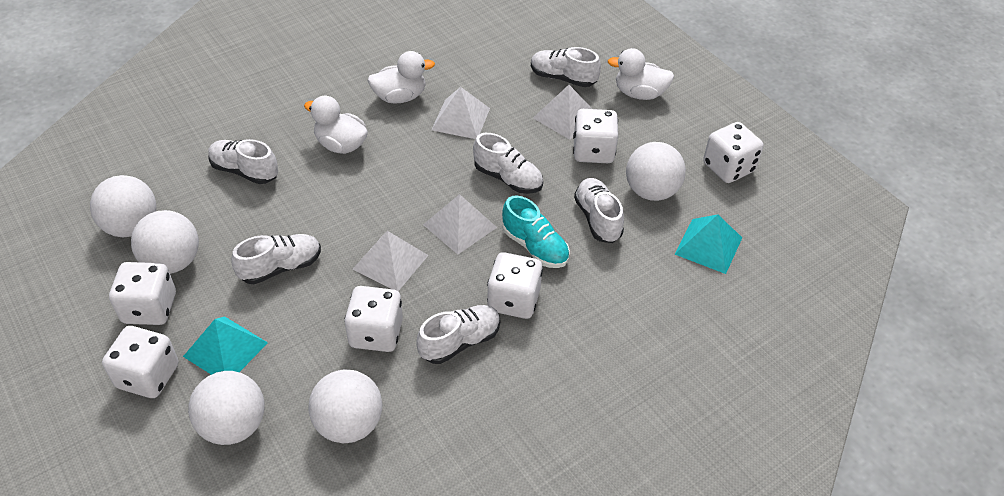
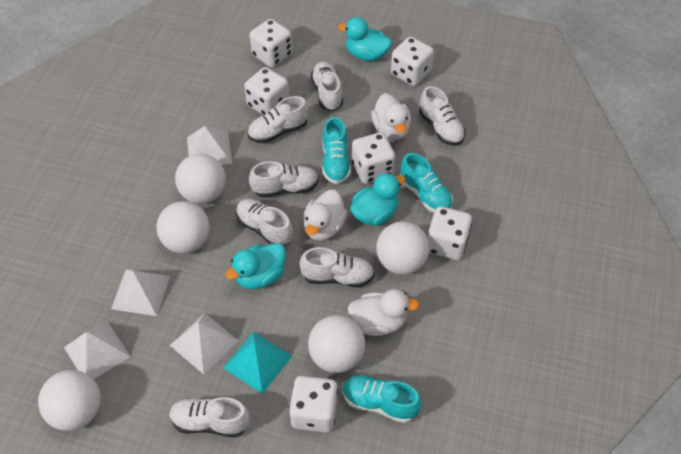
turquoise duck: 0 -> 3
turquoise pyramid: 2 -> 1
turquoise shoe: 1 -> 3
white shoe: 6 -> 7

